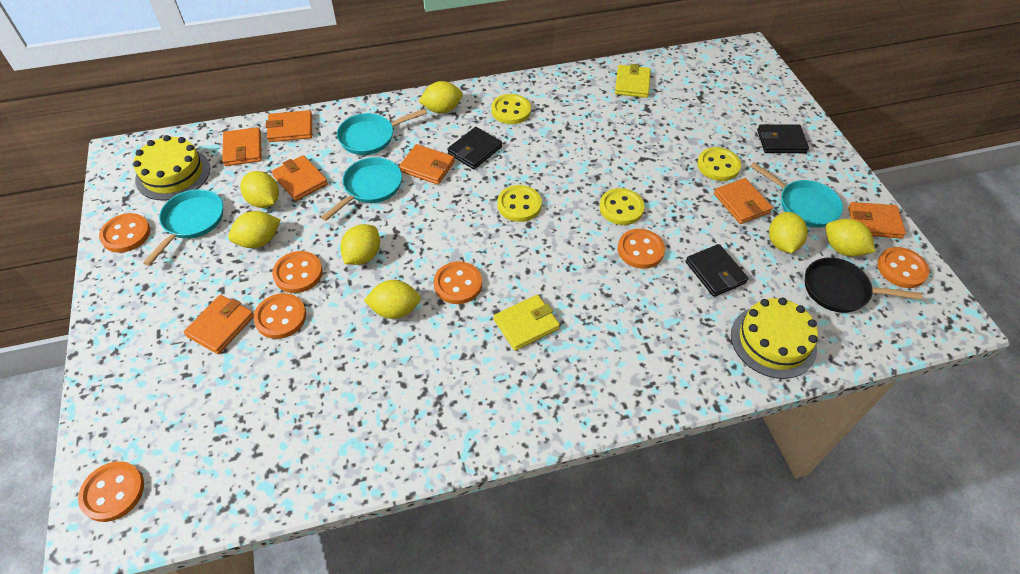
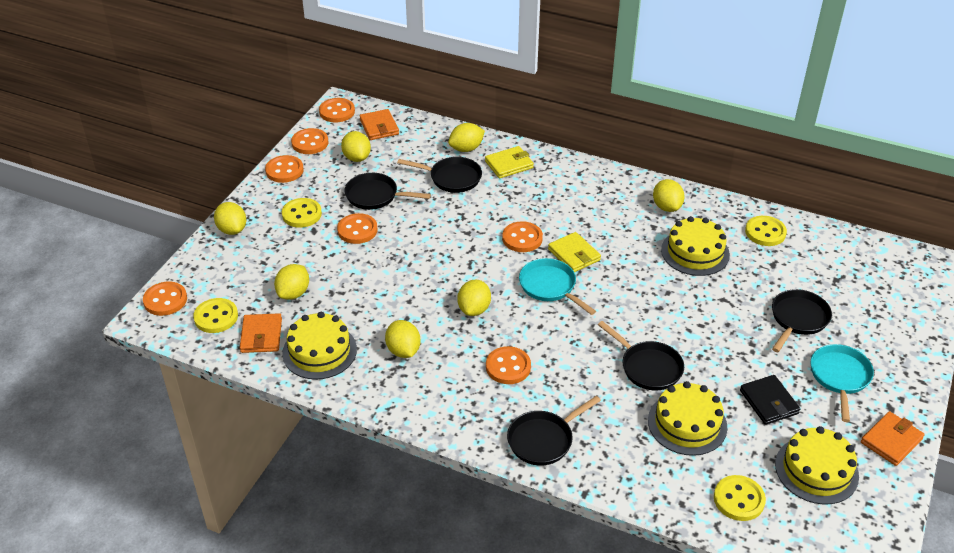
black pan: 1 -> 5
black wallet: 3 -> 1
orange wallet: 7 -> 3
turquoise pan: 4 -> 2
yellow cake: 2 -> 4

